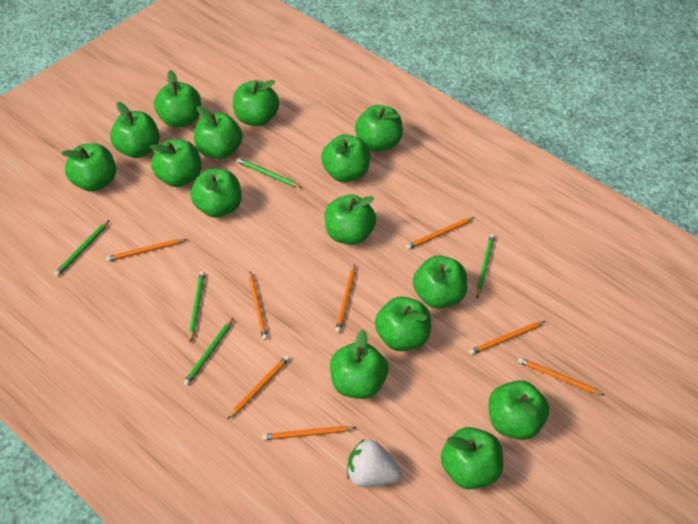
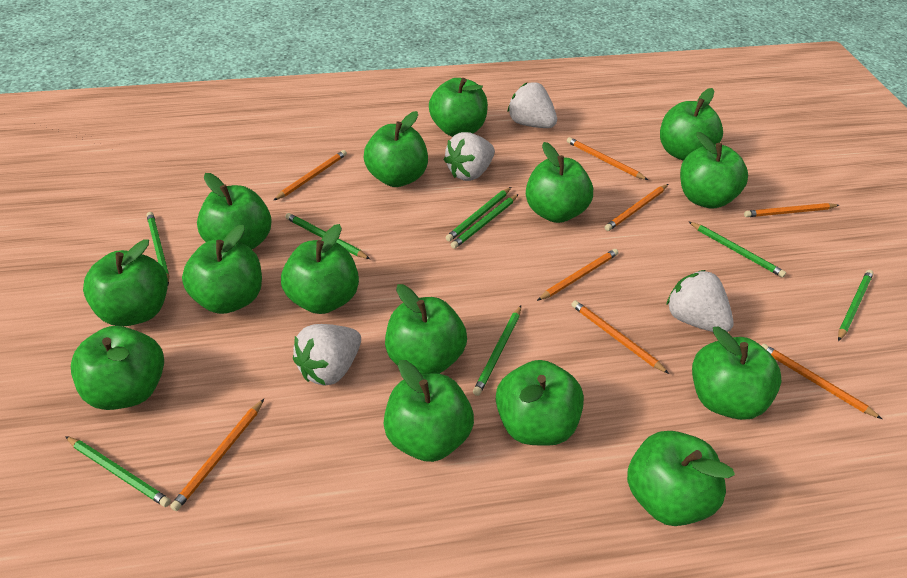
green pencil: 5 -> 8
white strawberry: 1 -> 4

